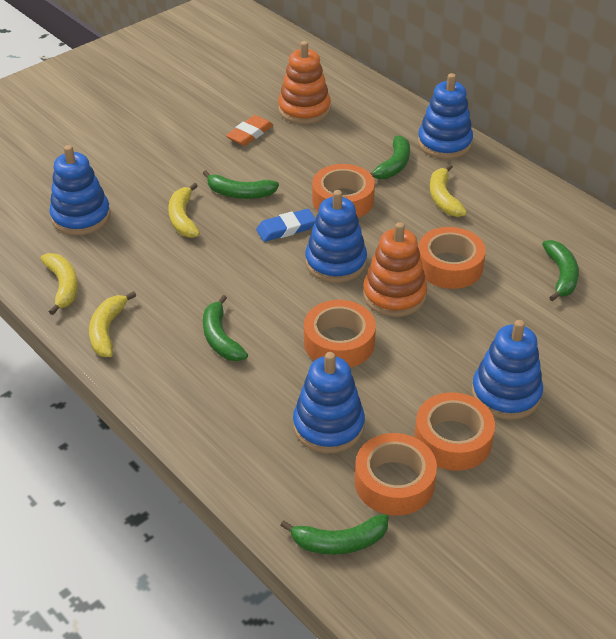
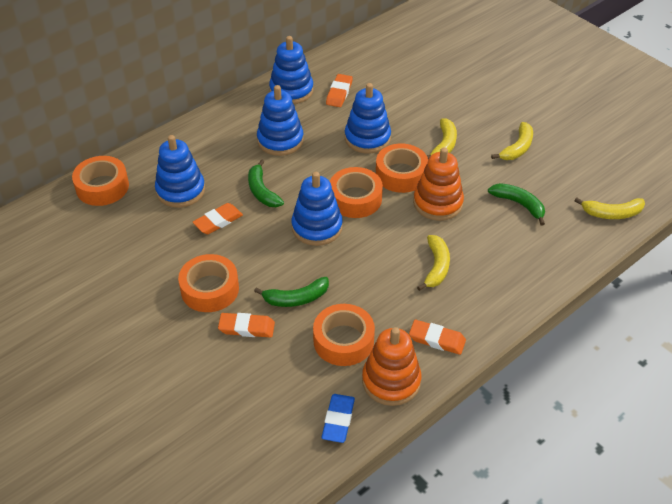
green banana: 5 -> 3
orange eraser: 1 -> 4

